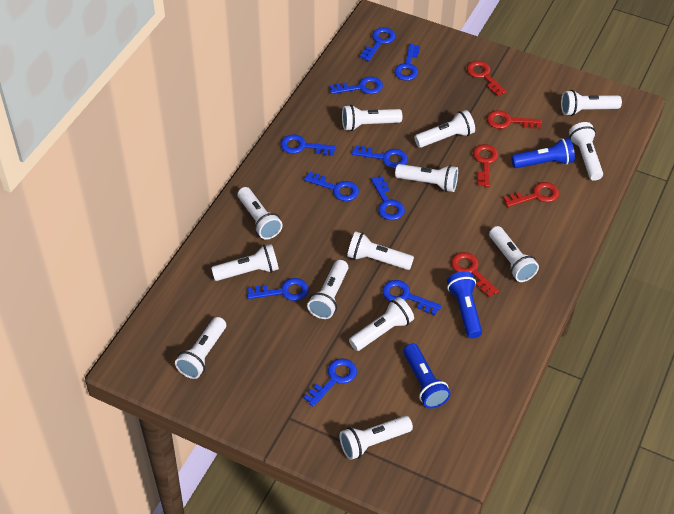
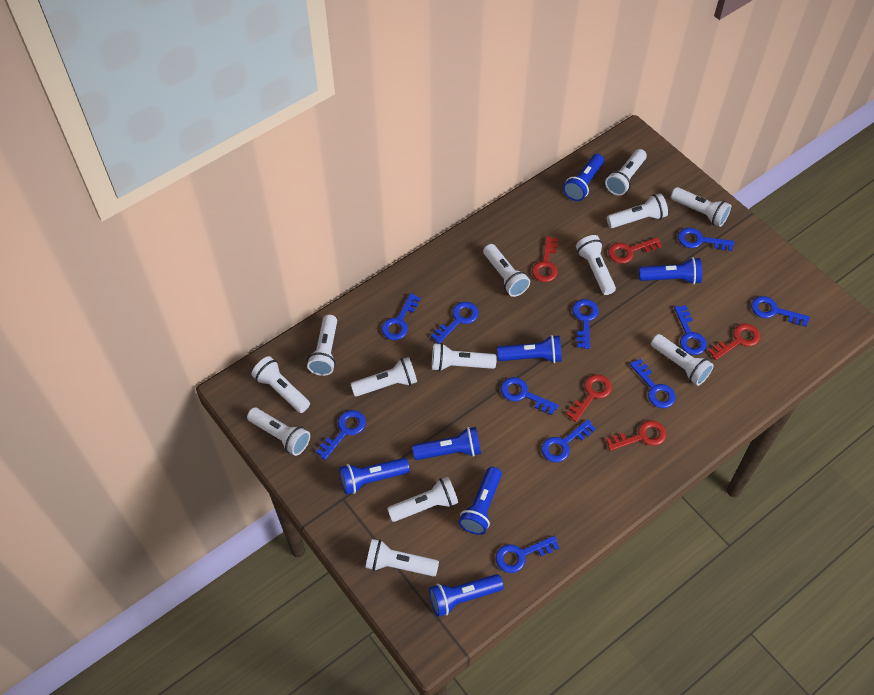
blue flashlight: 3 -> 7
blue key: 10 -> 11

